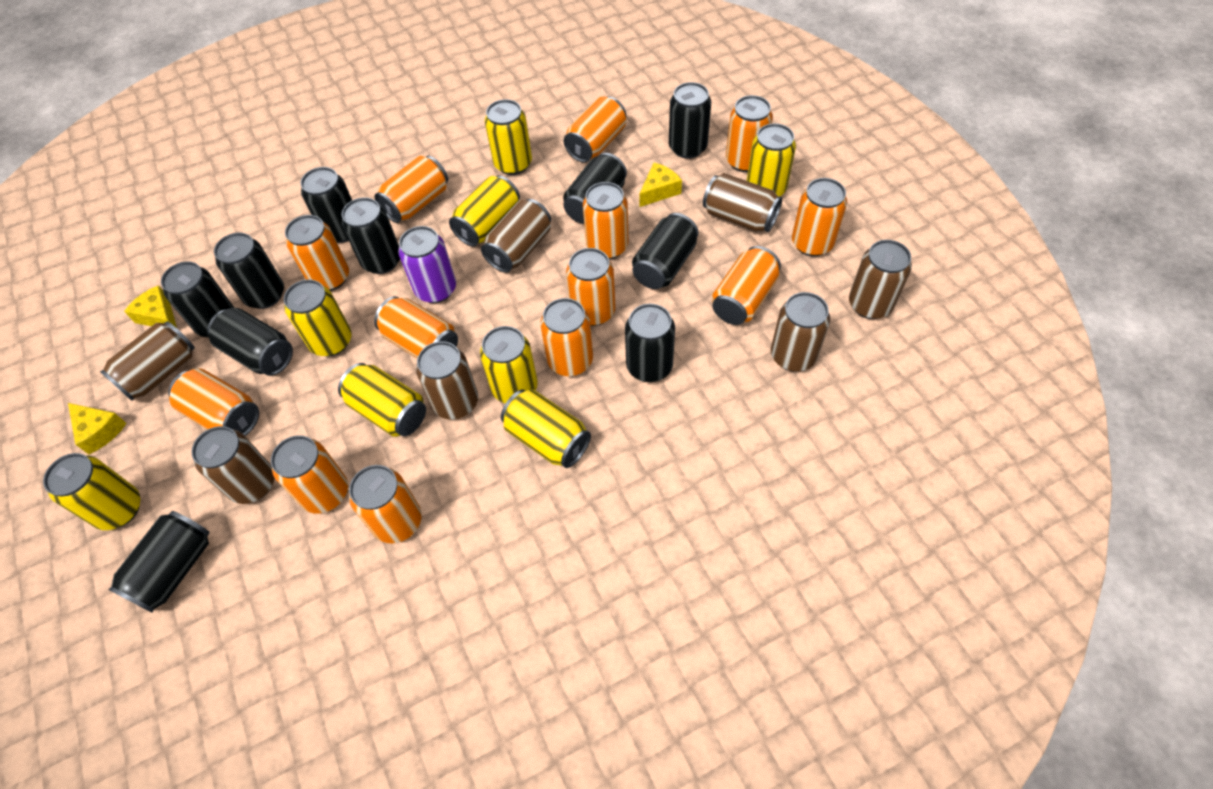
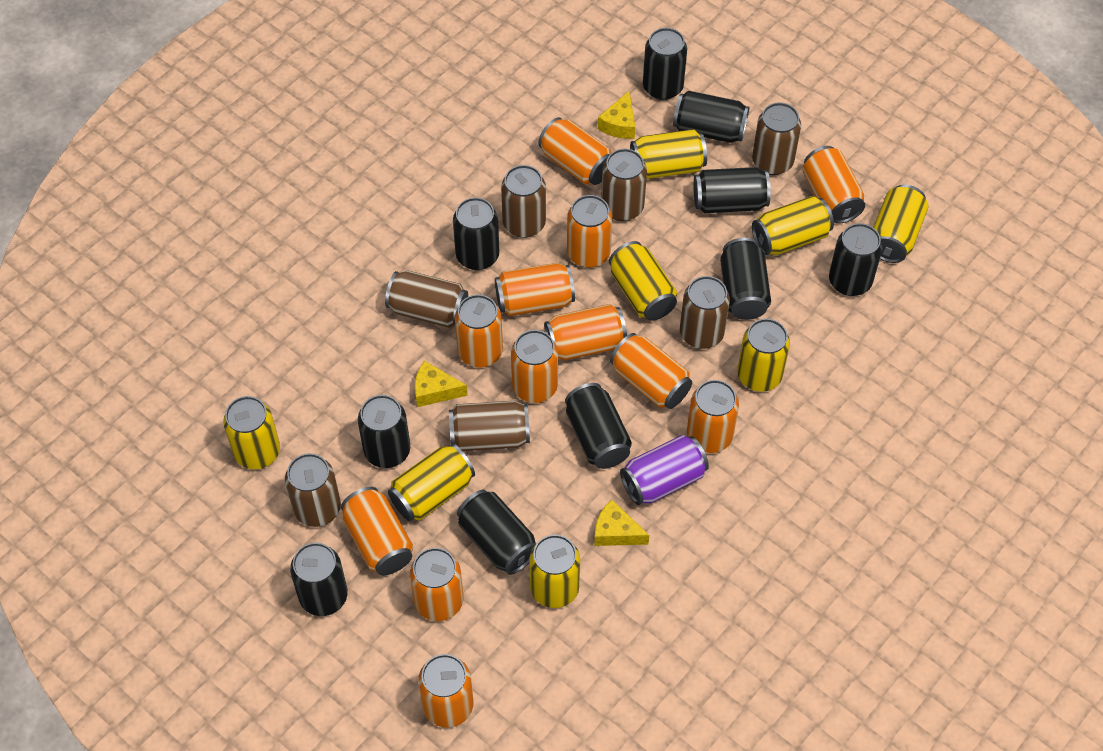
orange can: 13 -> 12

